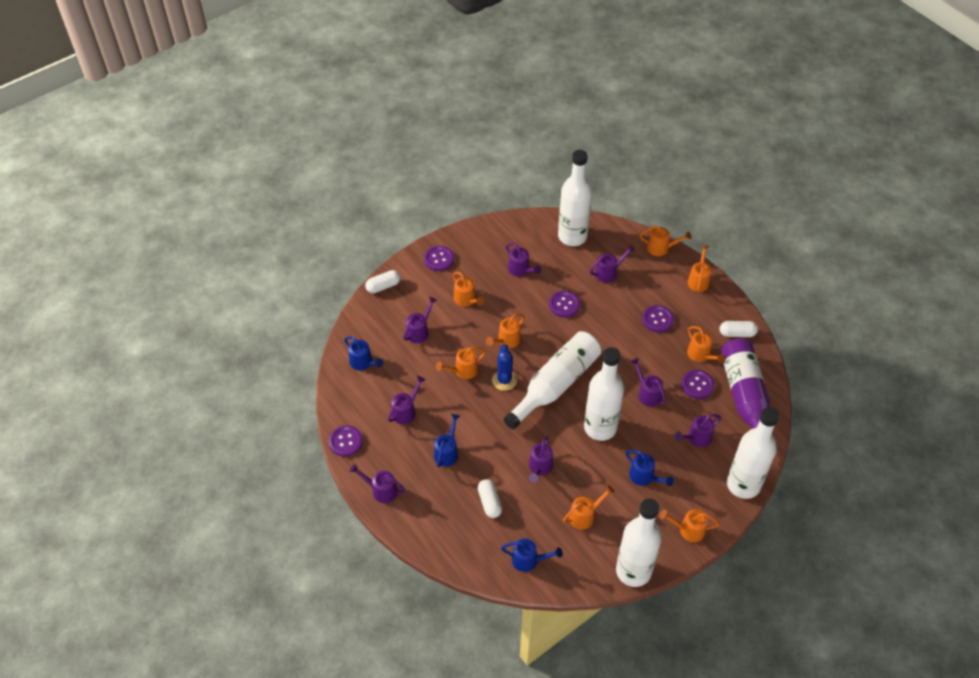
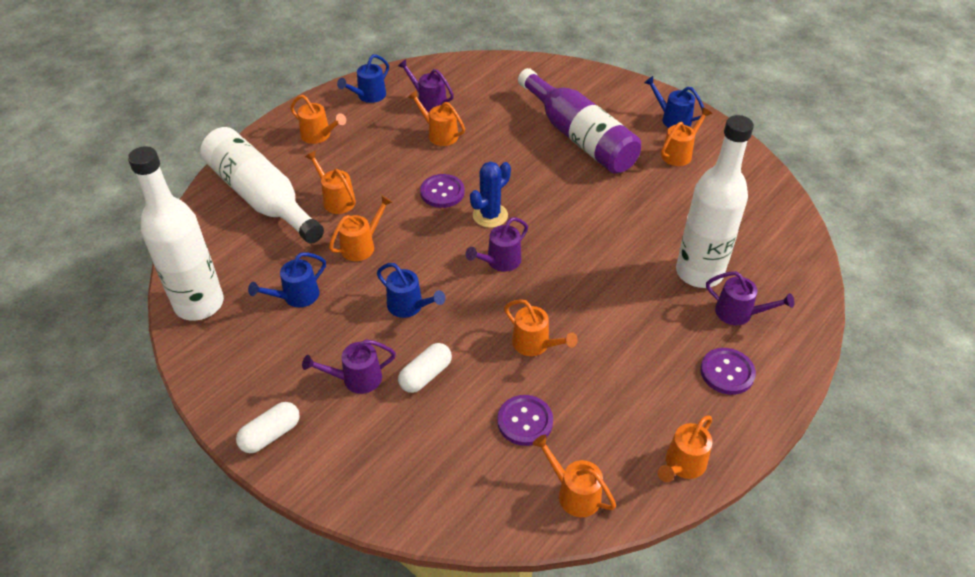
purple button: 5 -> 3
purple watering can: 8 -> 4
white bottle: 5 -> 3
white capsule: 3 -> 2

